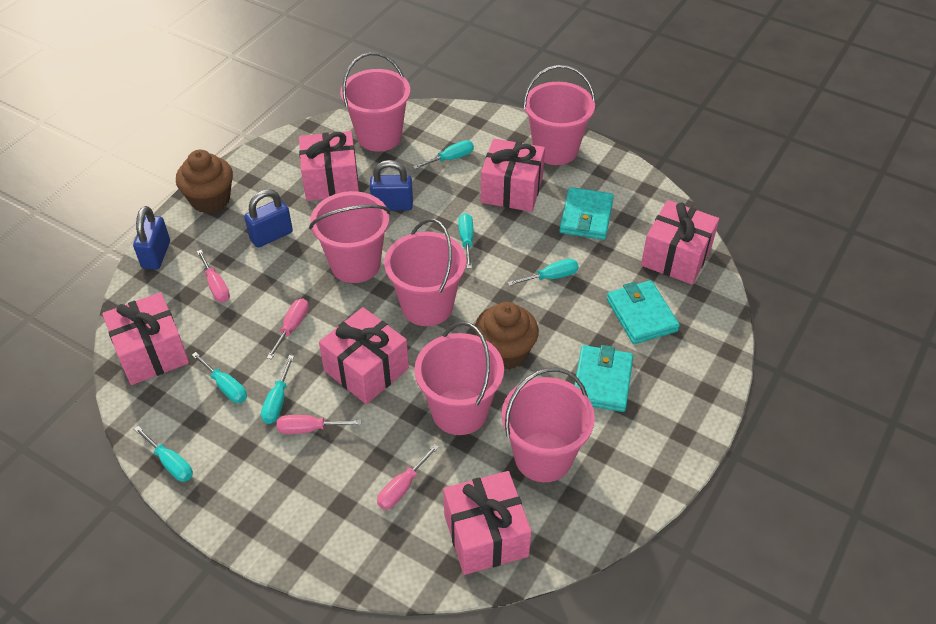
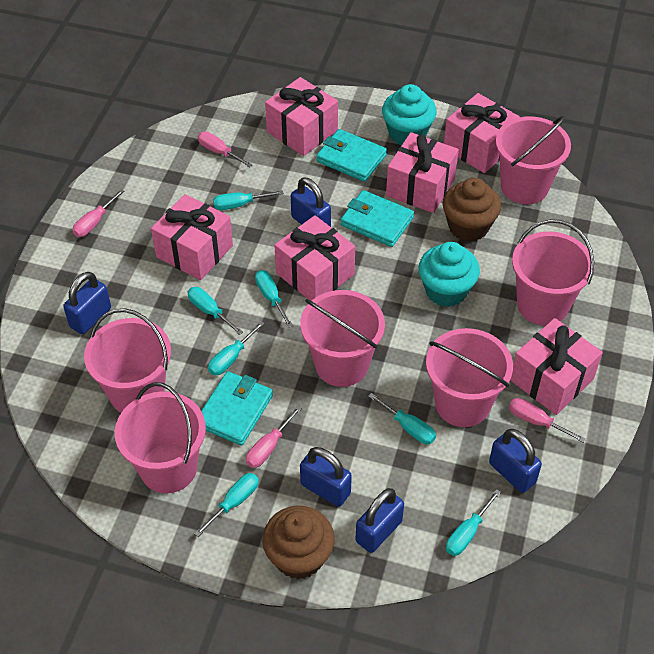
blue padlock: 3 -> 5
turquoise cupcake: 0 -> 2
turquoise screwdriver: 6 -> 7

